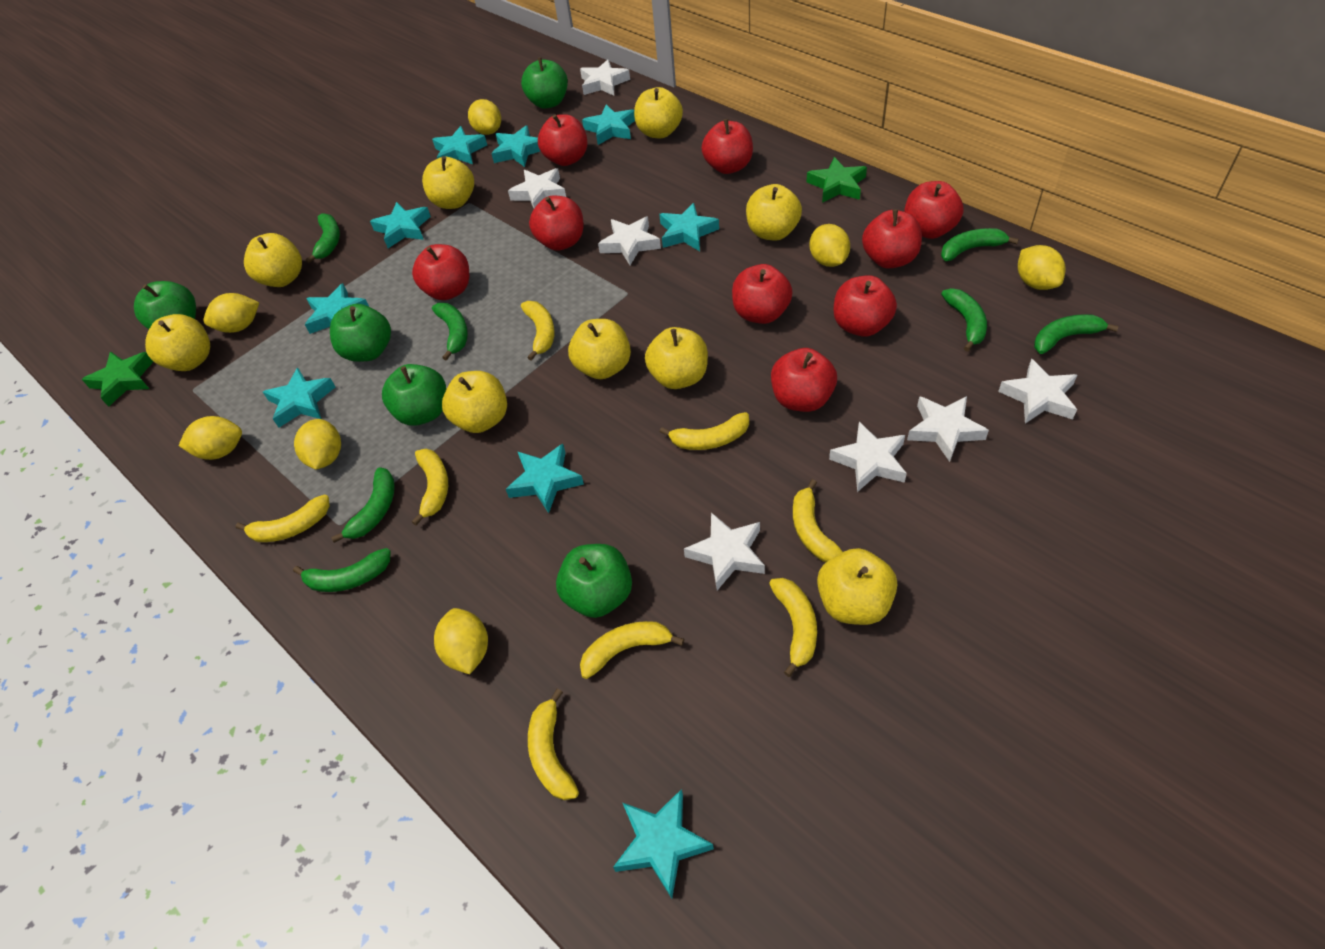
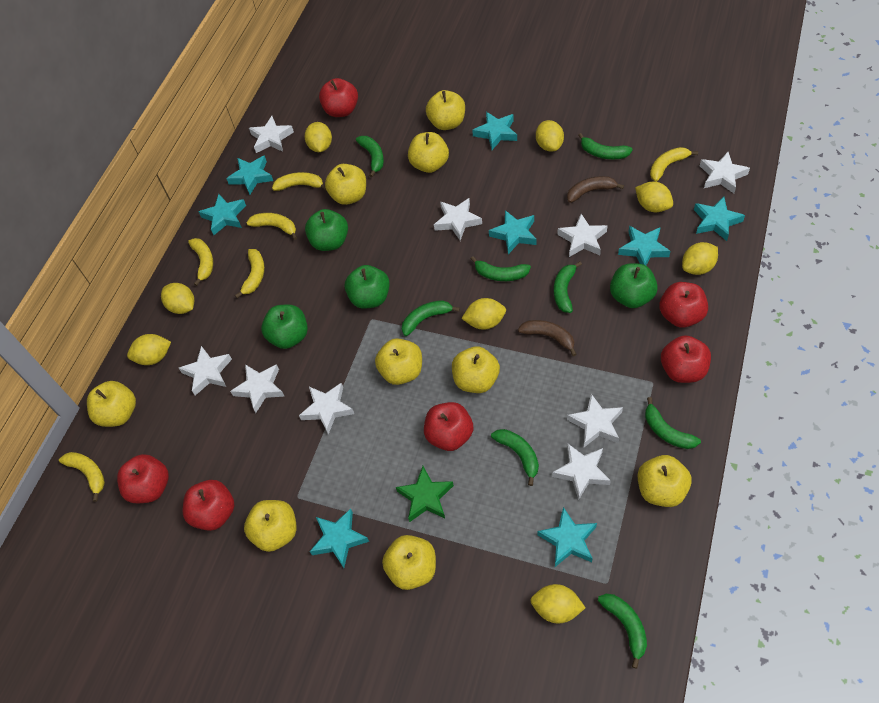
brown banana: 0 -> 2
green apple: 5 -> 4
green banana: 7 -> 8
green star: 2 -> 1
red apple: 9 -> 6
turquoise star: 9 -> 8
white star: 7 -> 9
yellow banana: 8 -> 6
yellow lemon: 7 -> 8

